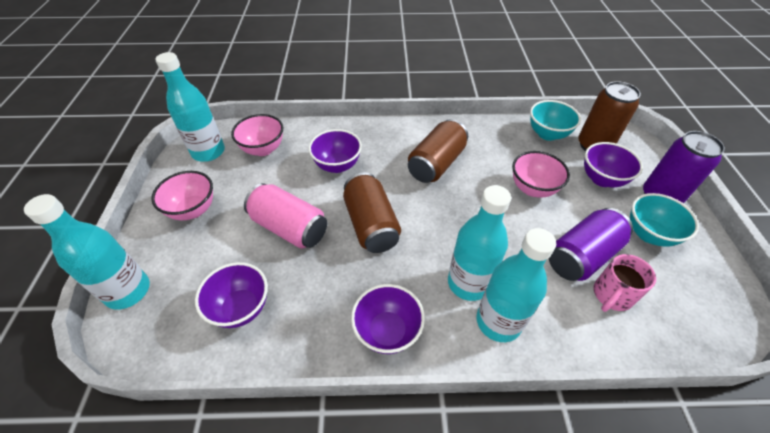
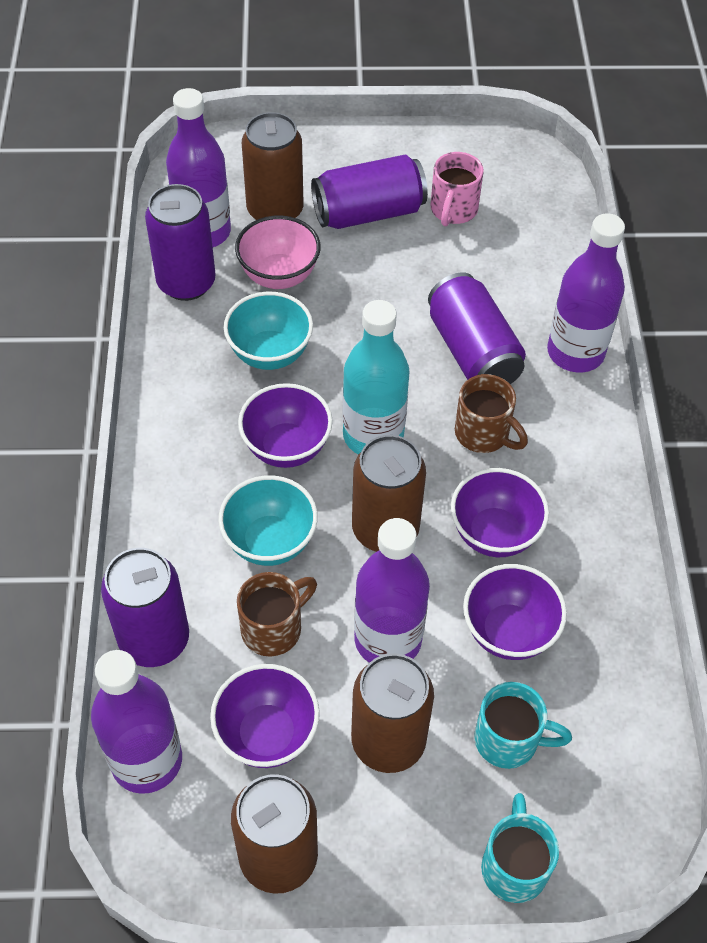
brown can: 3 -> 4
brown mug: 0 -> 2
pink bowl: 3 -> 1
pink can: 1 -> 0
purple bottle: 0 -> 4
purple can: 2 -> 4
turquoise bottle: 4 -> 1
turquoise mug: 0 -> 2

